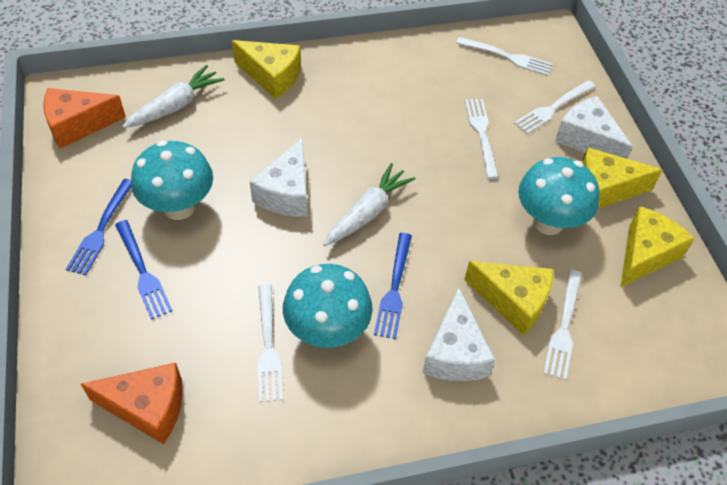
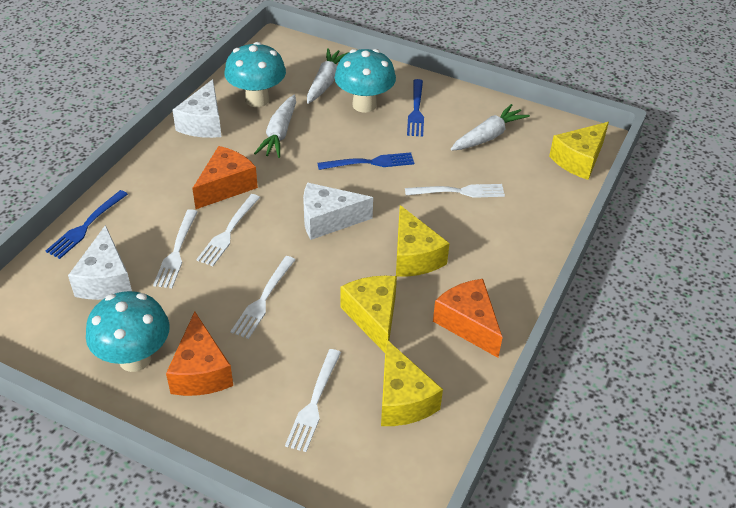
orange cheese: 2 -> 3
white carrot: 2 -> 3

